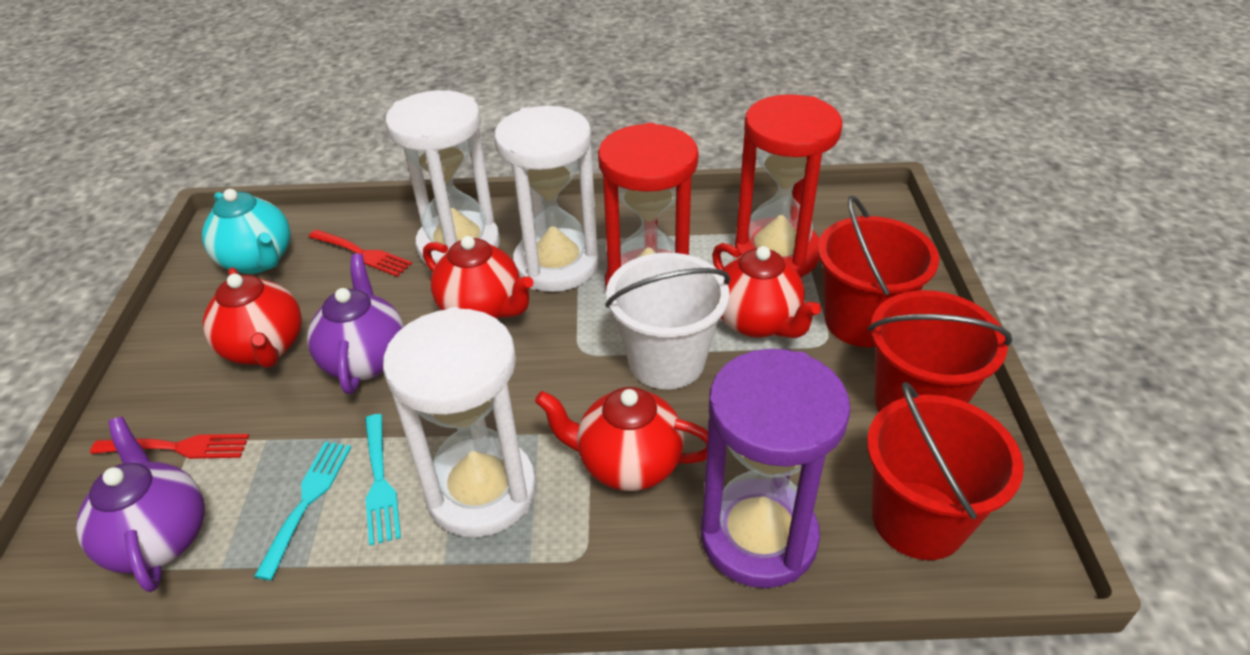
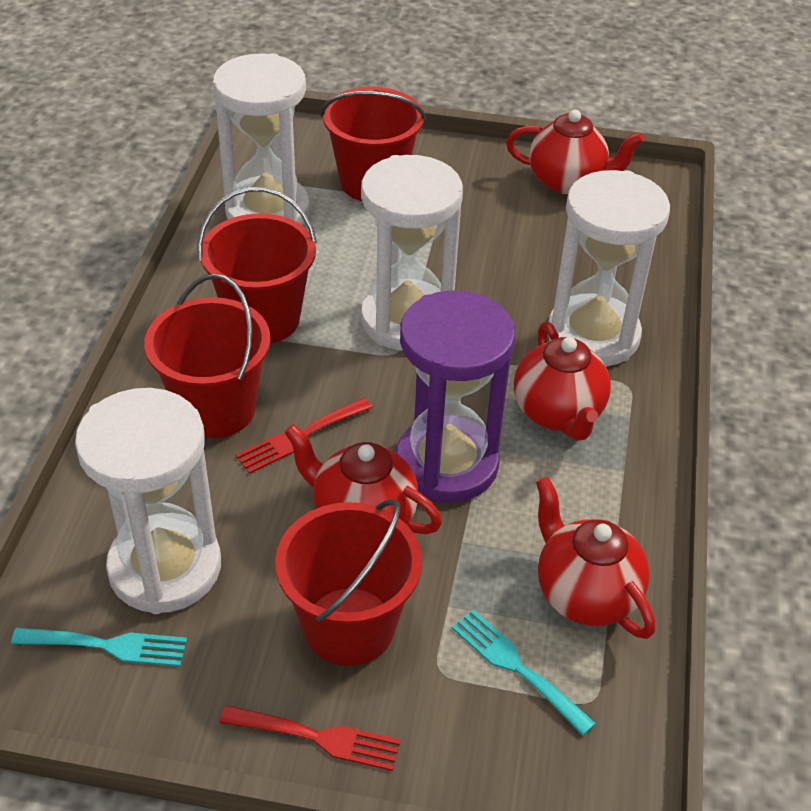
purple teapot: 2 -> 0
red bucket: 3 -> 4
red hourglass: 2 -> 0
turquoise teapot: 1 -> 0
white bucket: 1 -> 0
white hourglass: 3 -> 4

